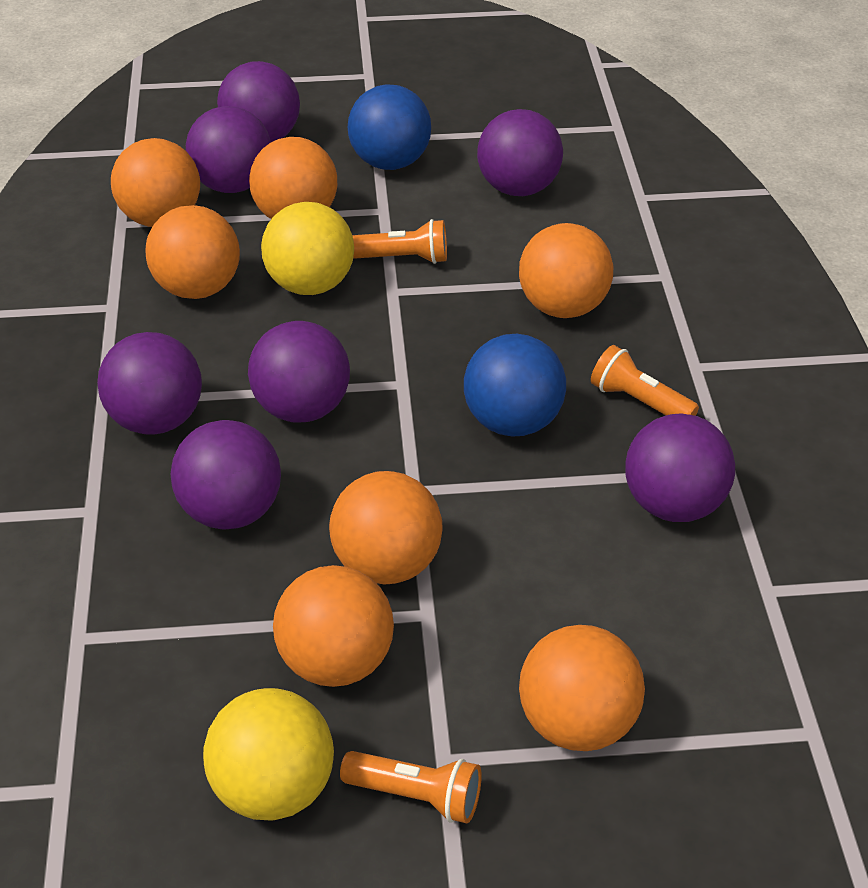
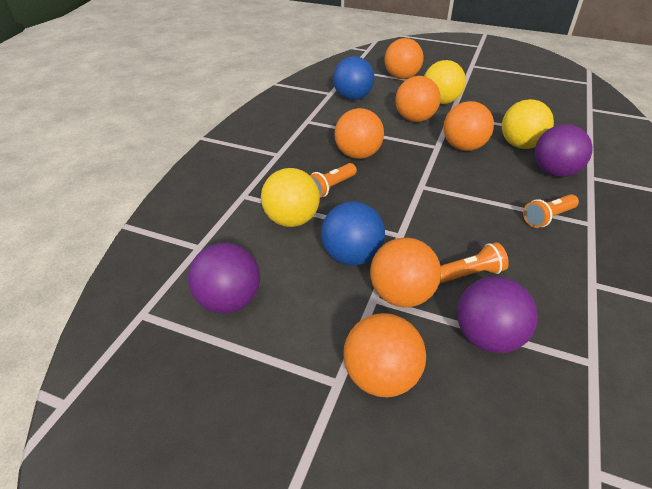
orange ball: 7 -> 6
purple ball: 7 -> 3
yellow ball: 2 -> 3

